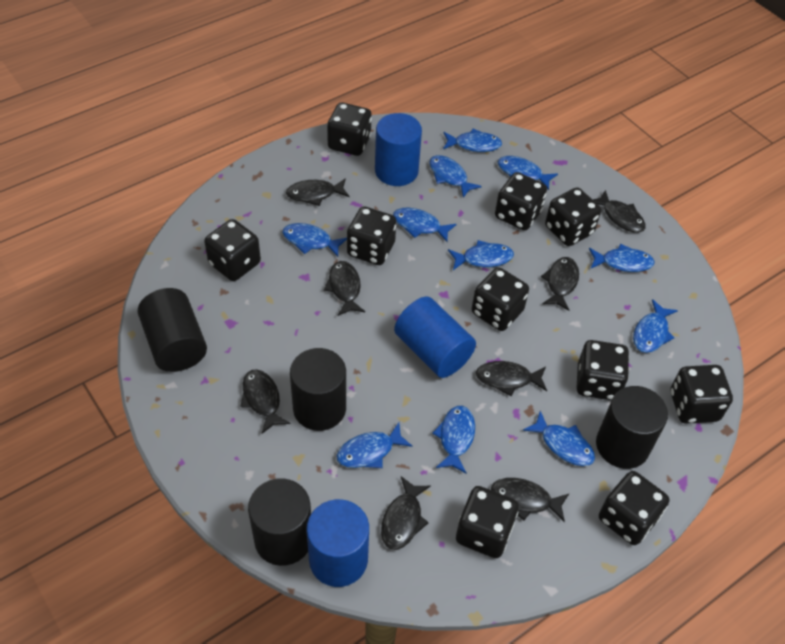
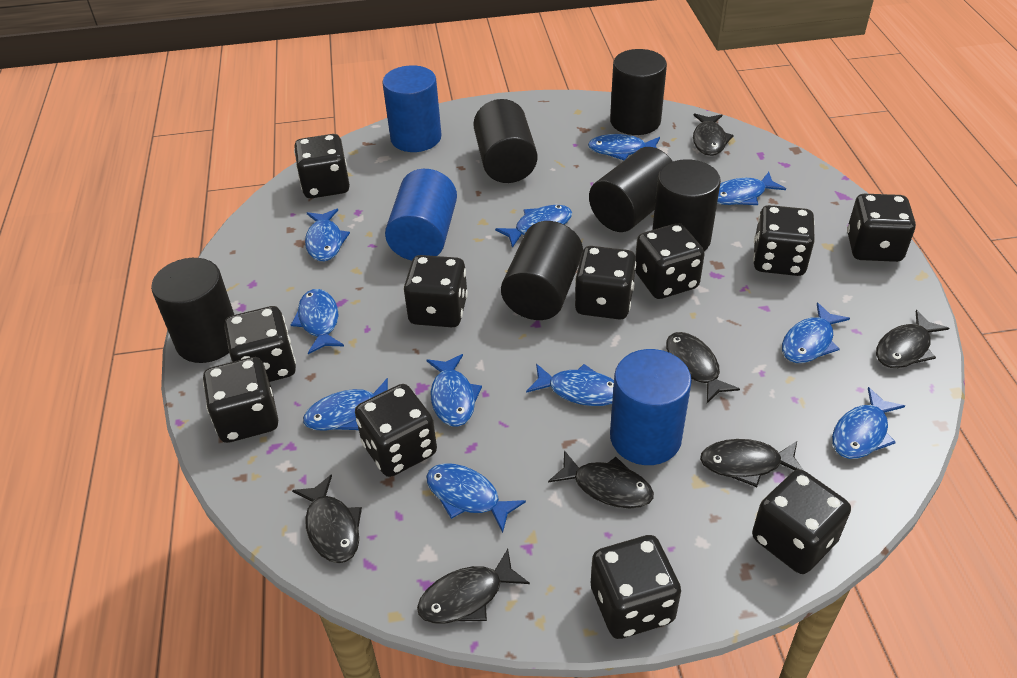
black cylinder: 4 -> 6
black dice: 10 -> 11
black fish: 8 -> 7

